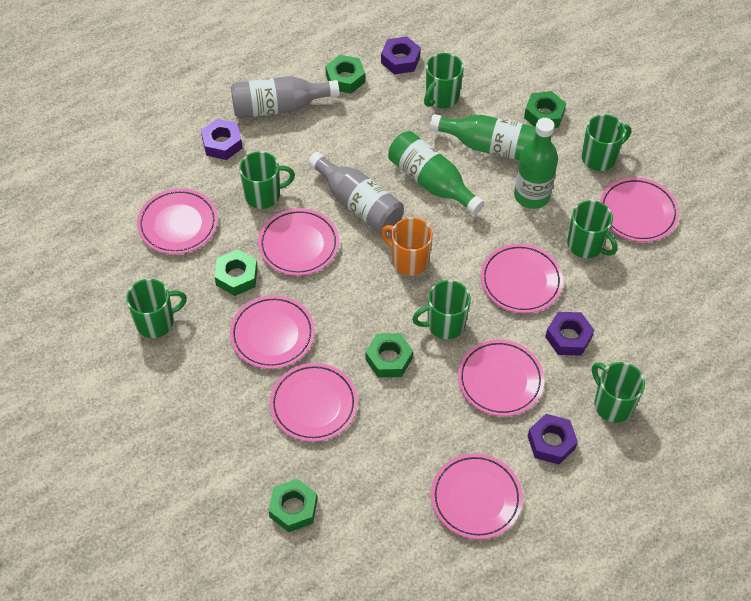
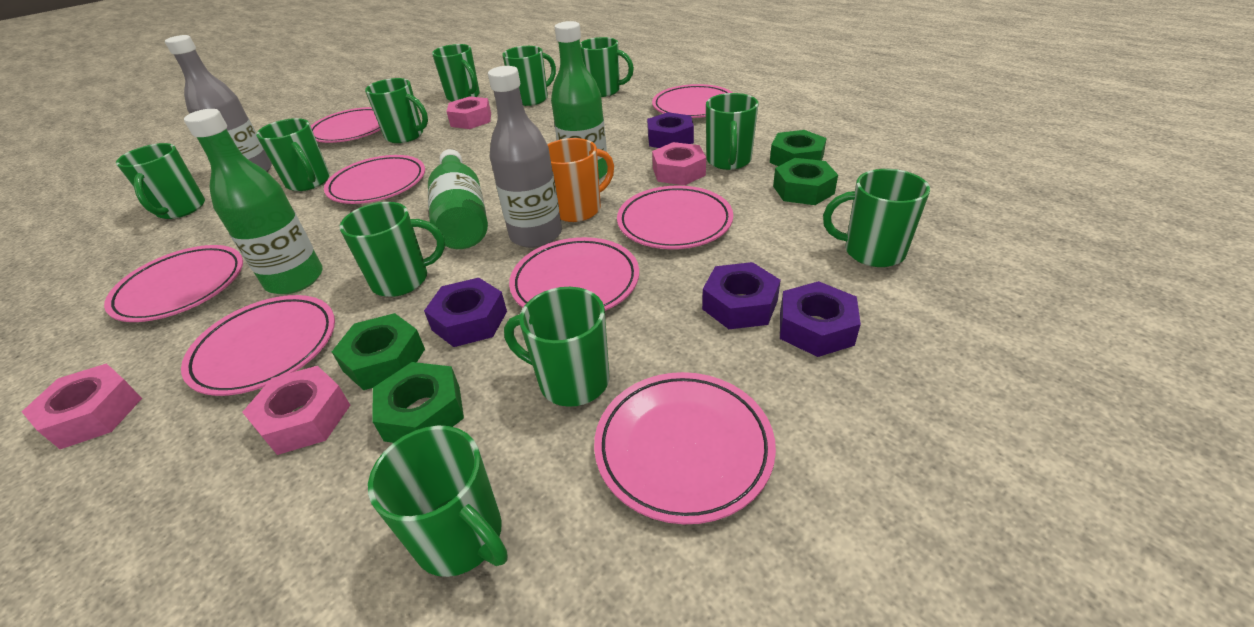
green mug: 7 -> 11
green nut: 5 -> 4
pink nut: 0 -> 4

